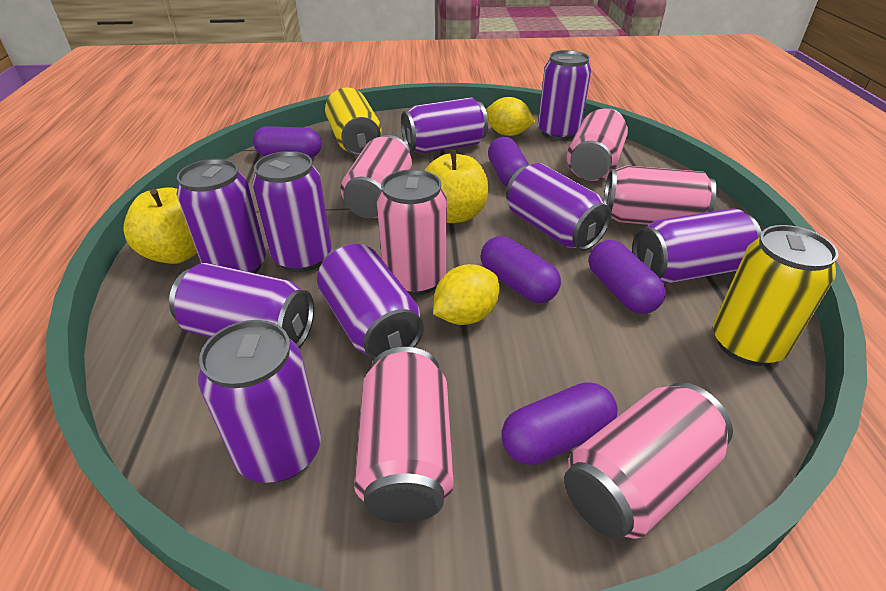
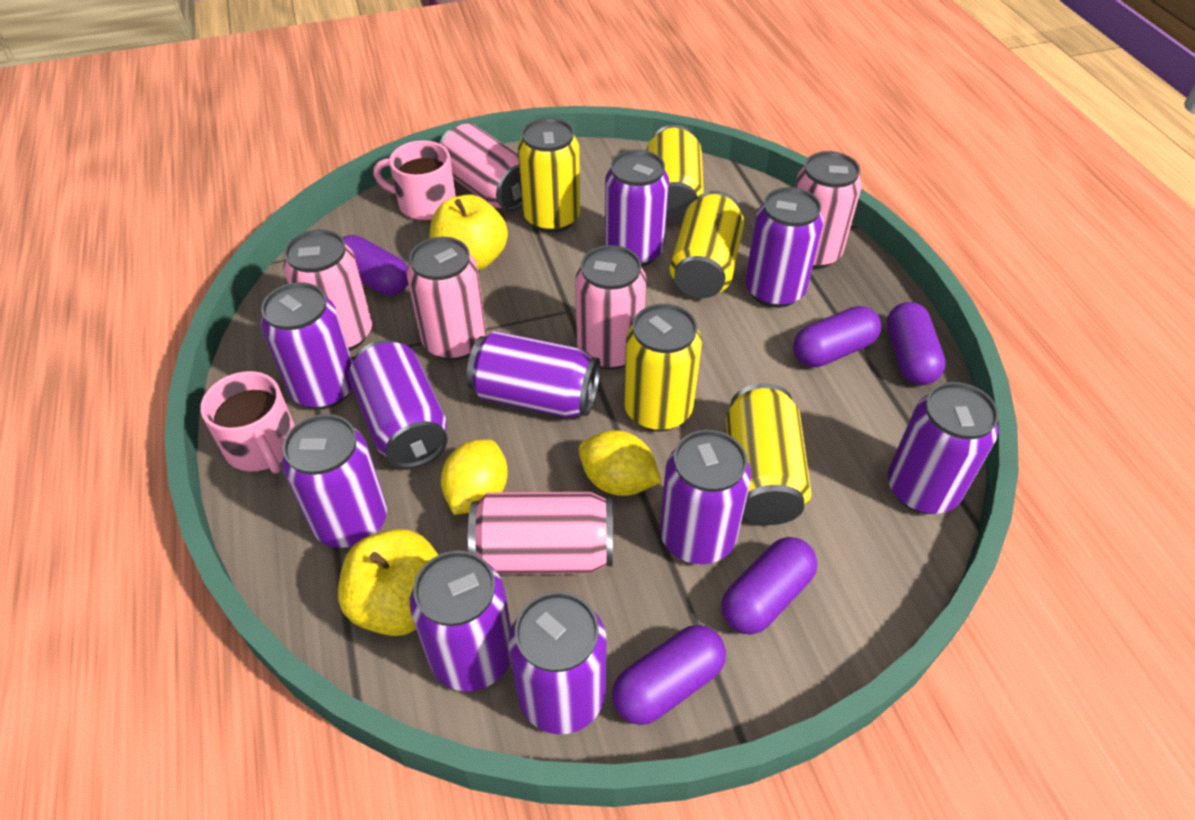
pink mug: 0 -> 2
purple can: 9 -> 10
yellow can: 2 -> 5

